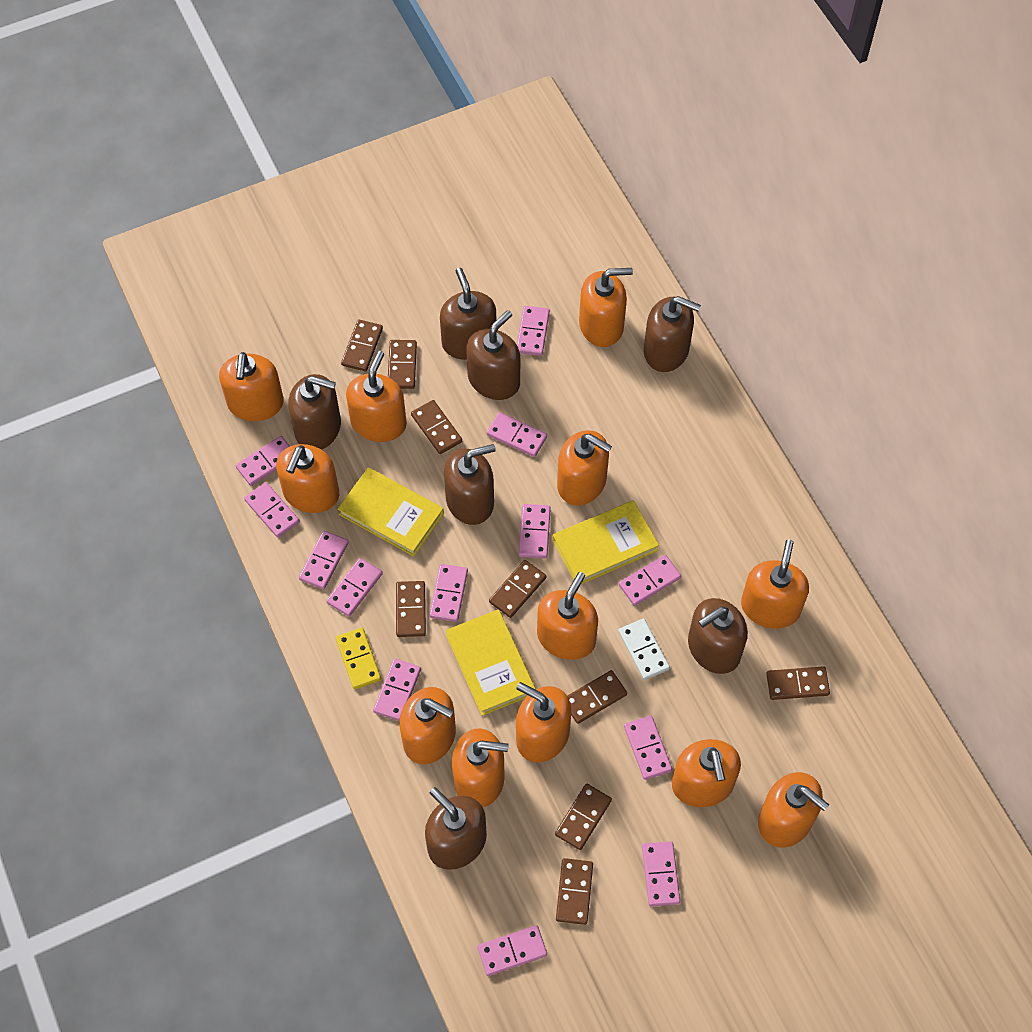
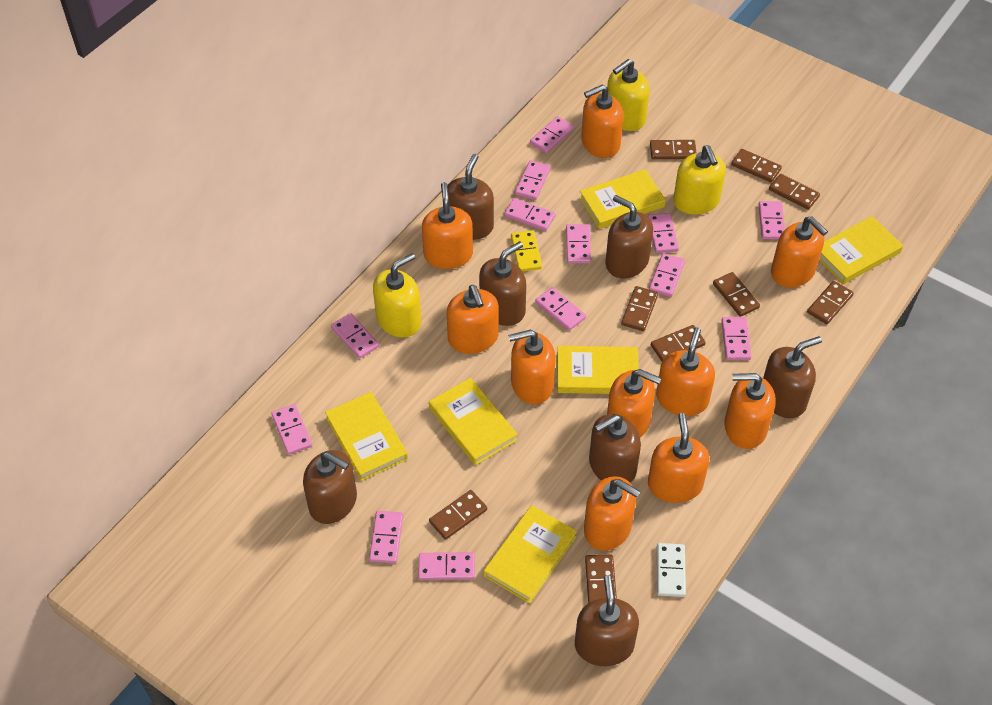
orange soap dispenser: 12 -> 10
yellow book: 3 -> 6
yellow soap dispenser: 0 -> 3

